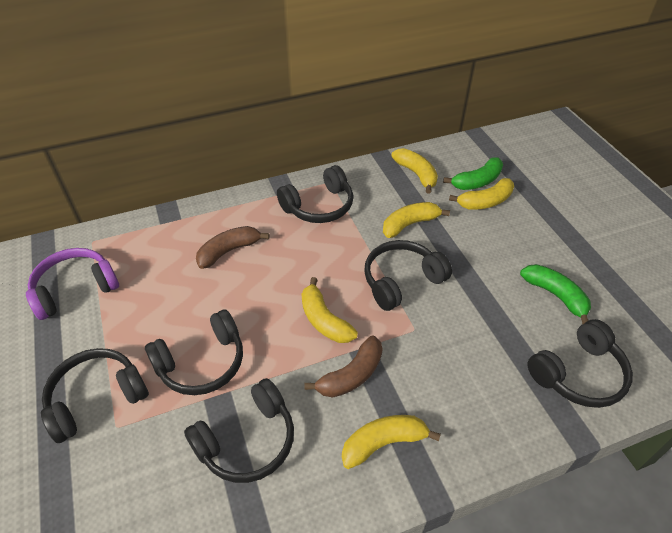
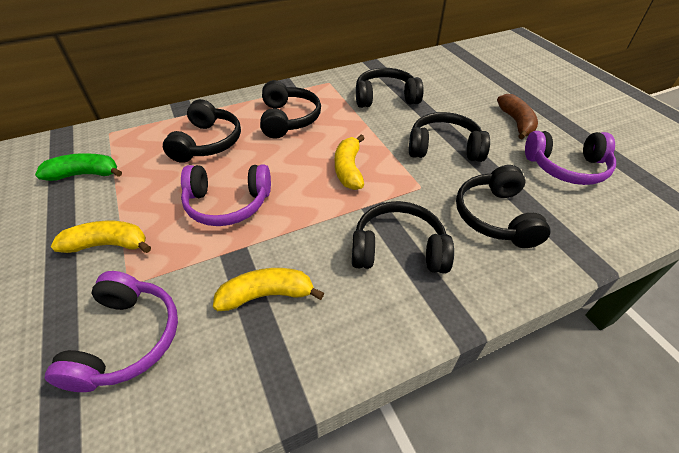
brown banana: 2 -> 1
green banana: 2 -> 1
purple headphones: 1 -> 3
yellow banana: 5 -> 3

